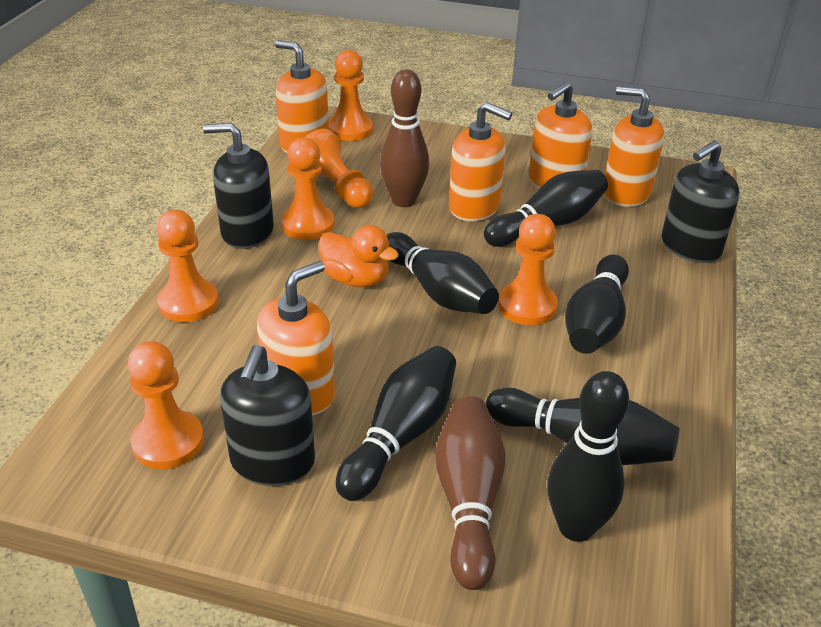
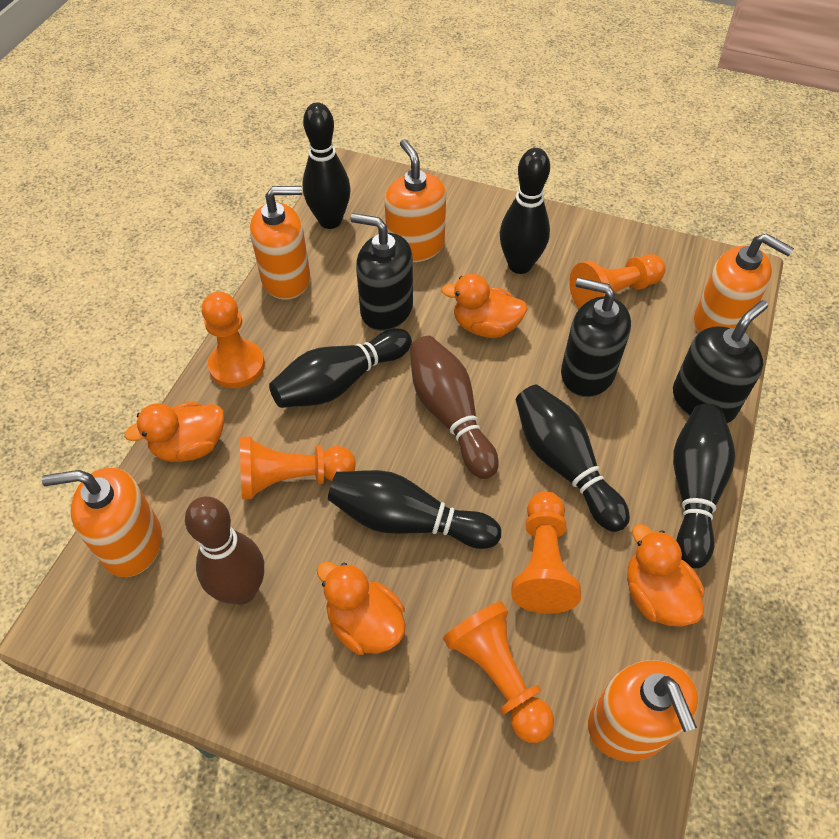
orange duck: 1 -> 4
orange pawn: 6 -> 5

